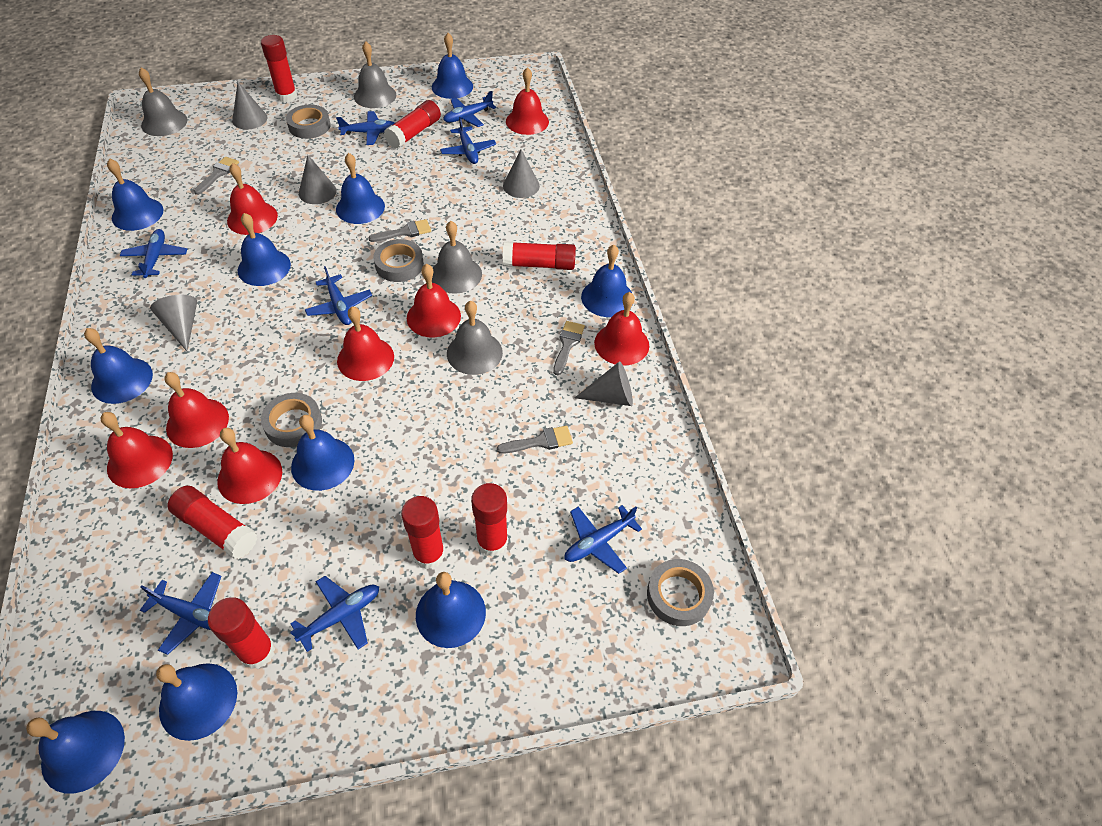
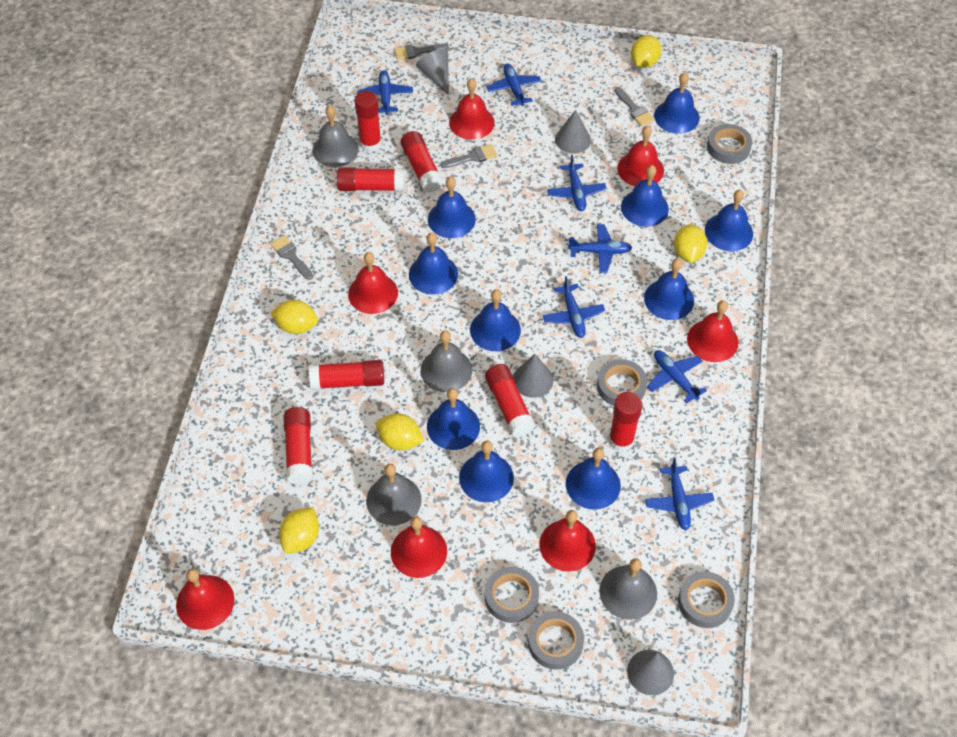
blue plane: 8 -> 7
grey cone: 5 -> 4
grey tape: 4 -> 5
red bell: 8 -> 7
yellow lemon: 0 -> 5

